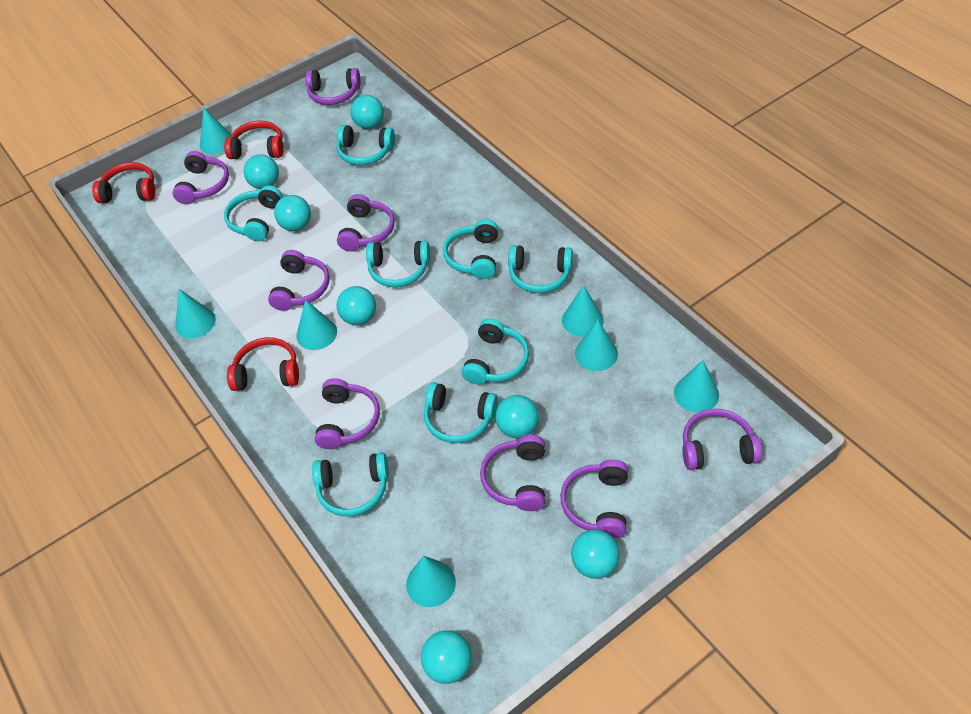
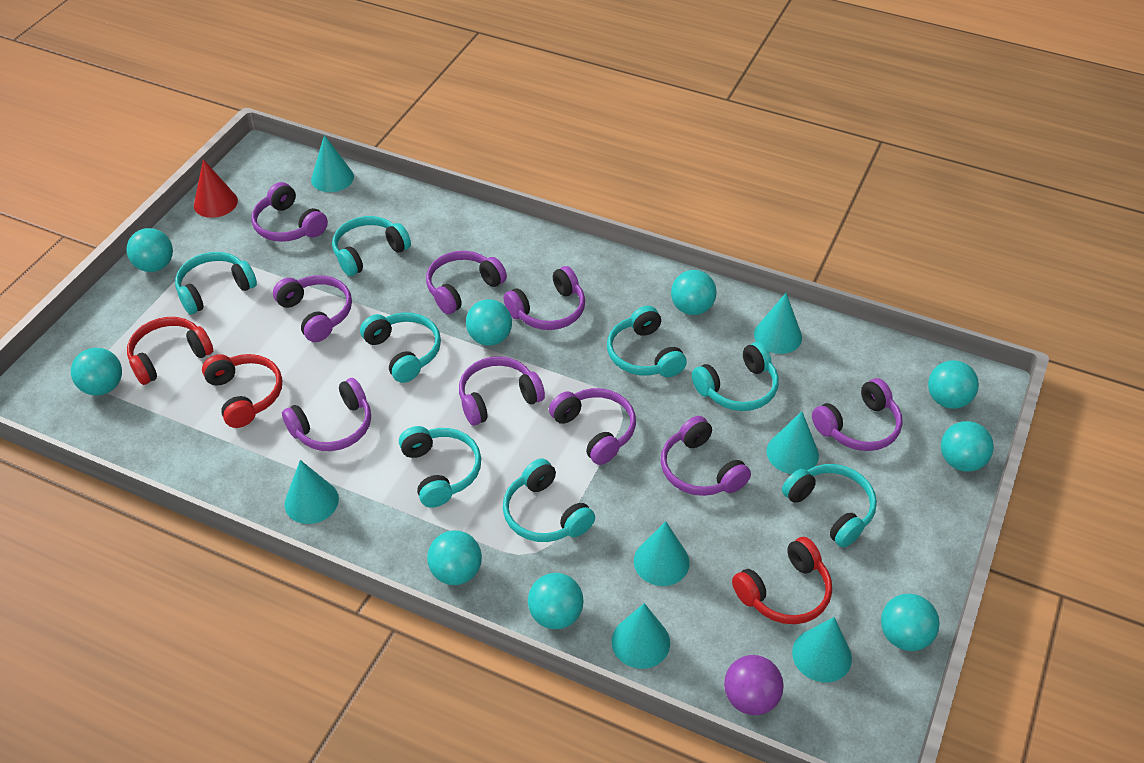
purple ball: 0 -> 1
purple headphones: 8 -> 9
red cone: 0 -> 1
turquoise ball: 7 -> 9

